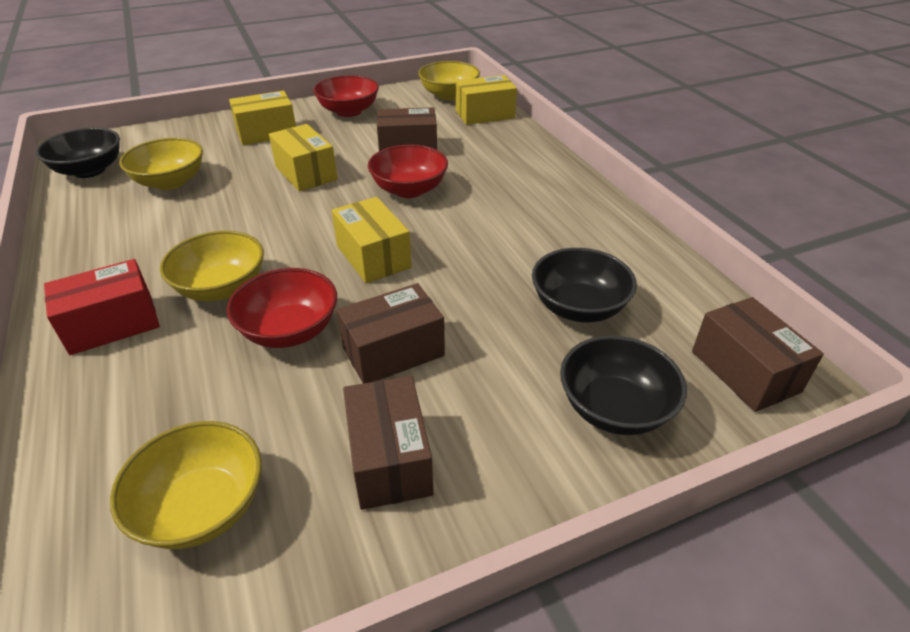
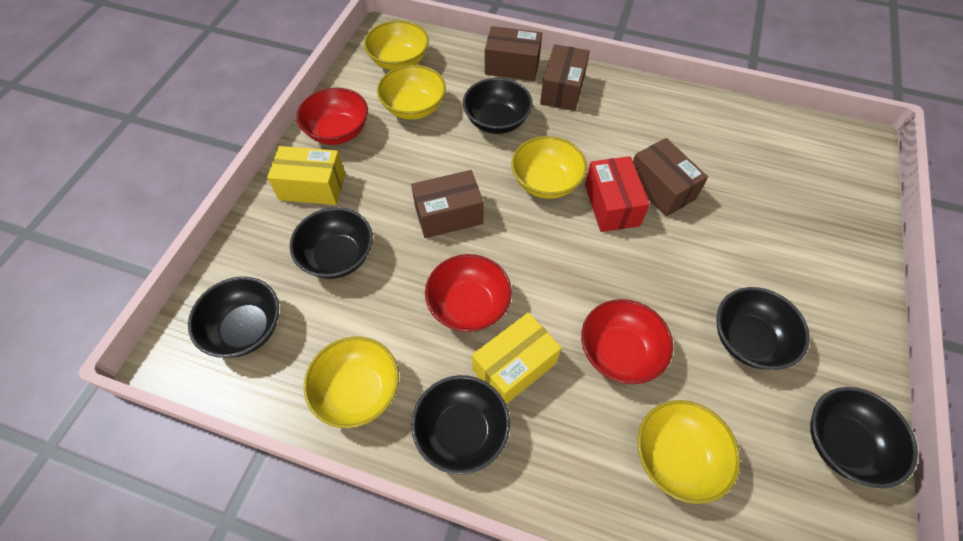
black bowl: 3 -> 6
yellow bowl: 4 -> 5
yellow box: 4 -> 2

